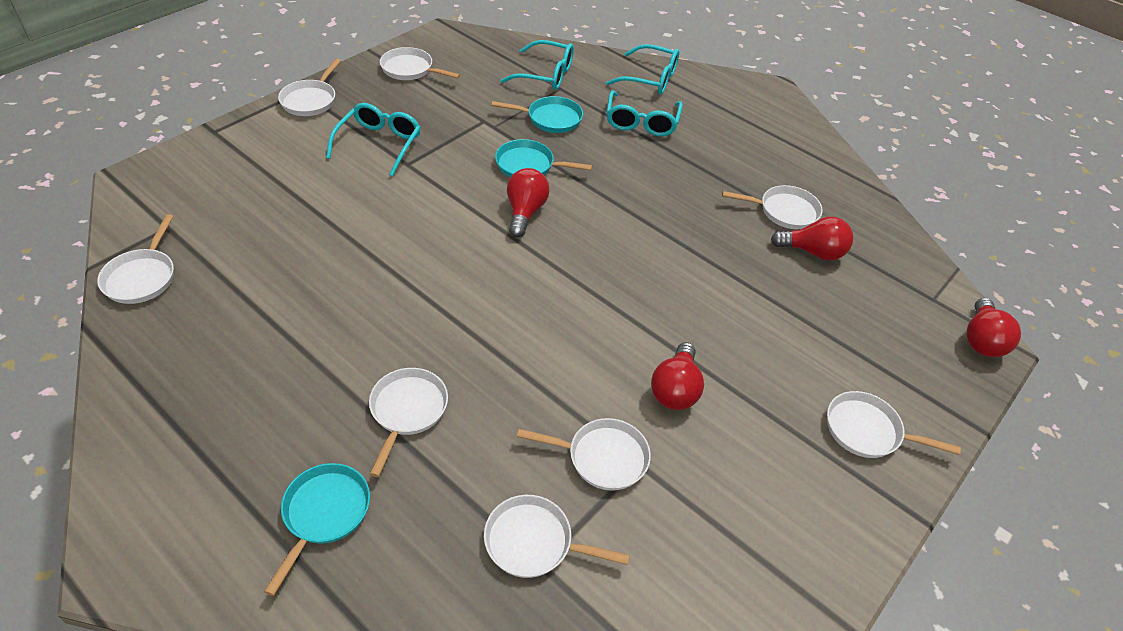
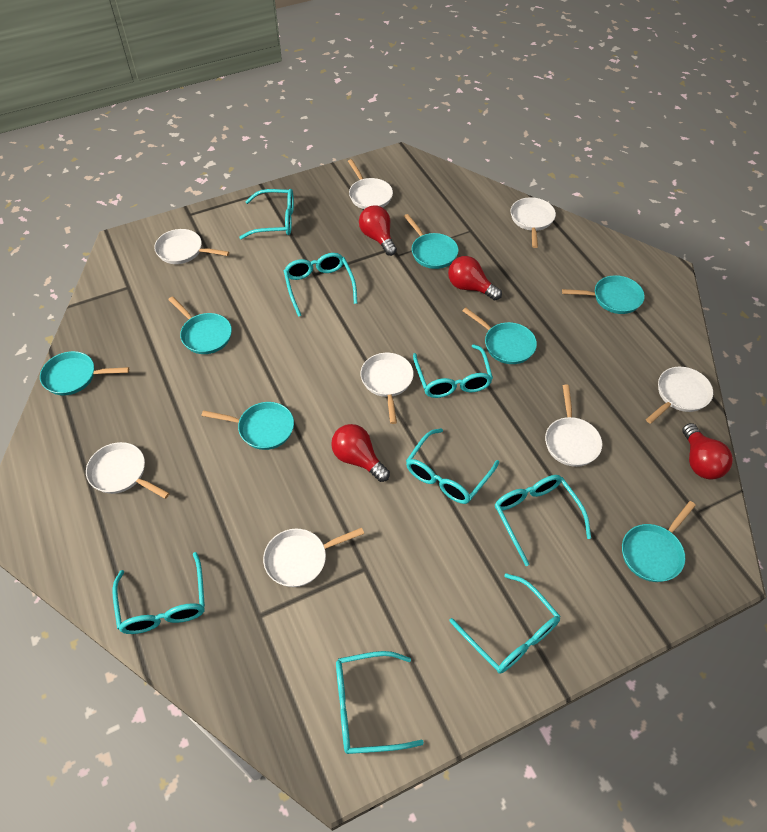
turquoise glasses: 4 -> 8
turquoise pan: 3 -> 7

